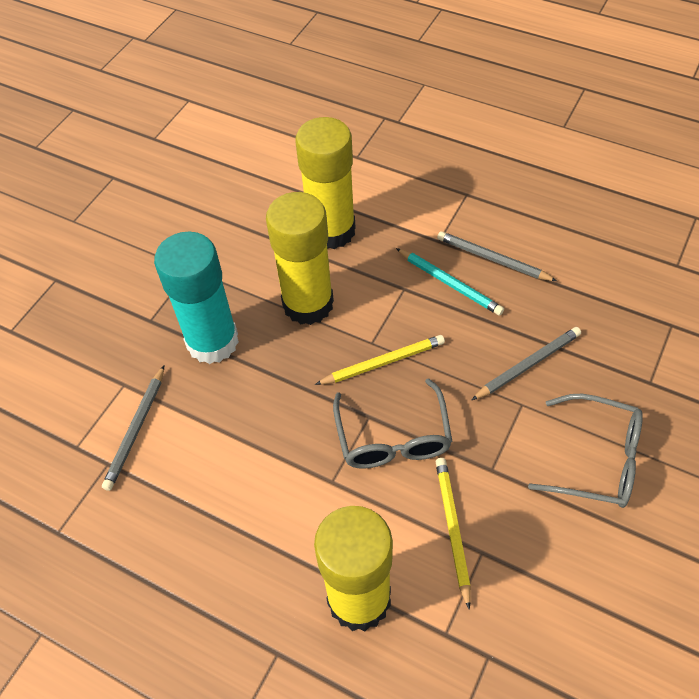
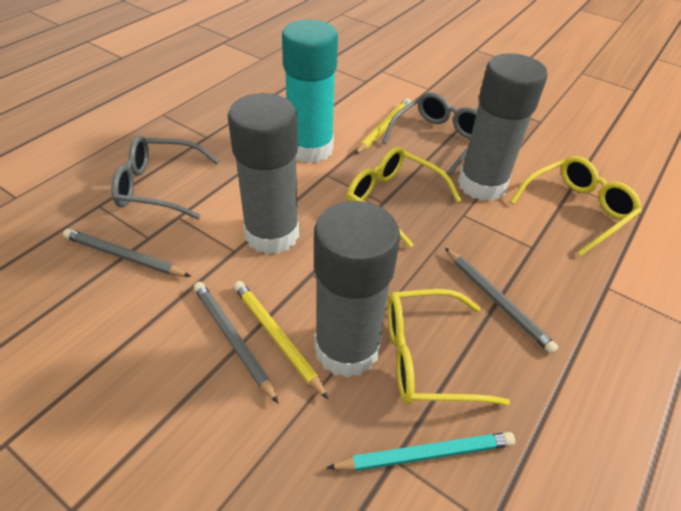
grey glue stick: 0 -> 3
yellow glasses: 0 -> 3
yellow glue stick: 3 -> 0

